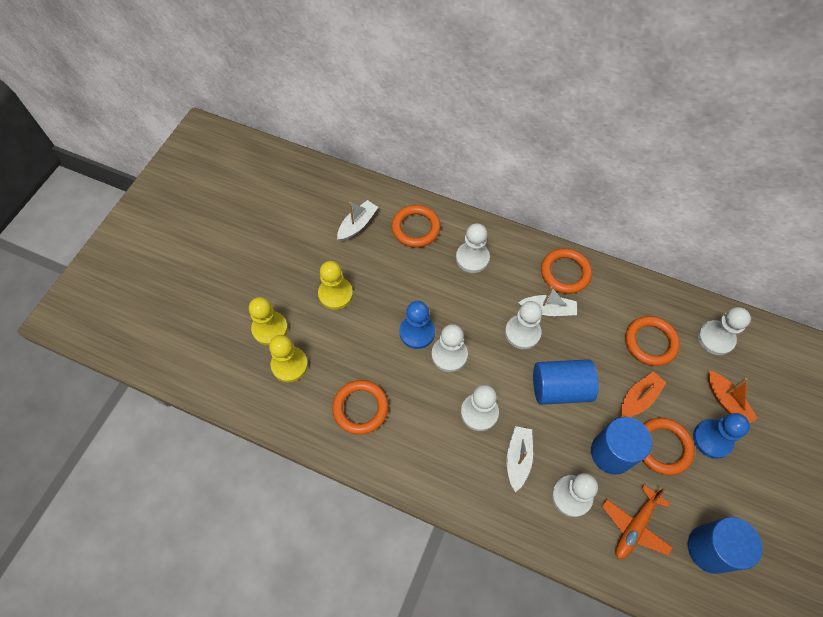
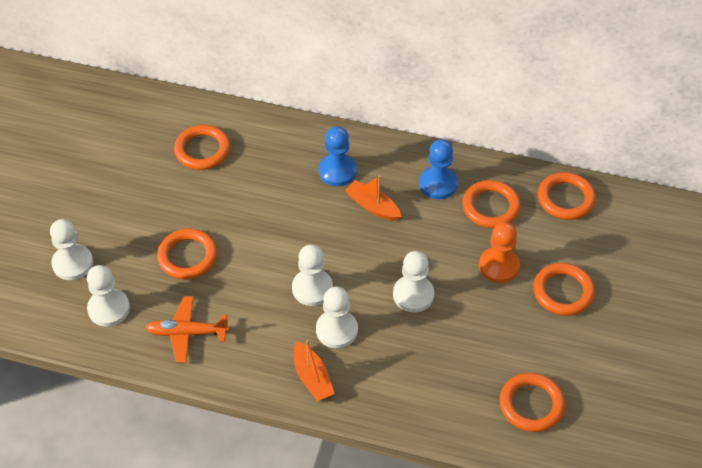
blue cylinder: 3 -> 0
orange pawn: 0 -> 1
orange ring: 5 -> 6
white boat: 3 -> 0
white pawn: 6 -> 5
yellow pawn: 3 -> 0

